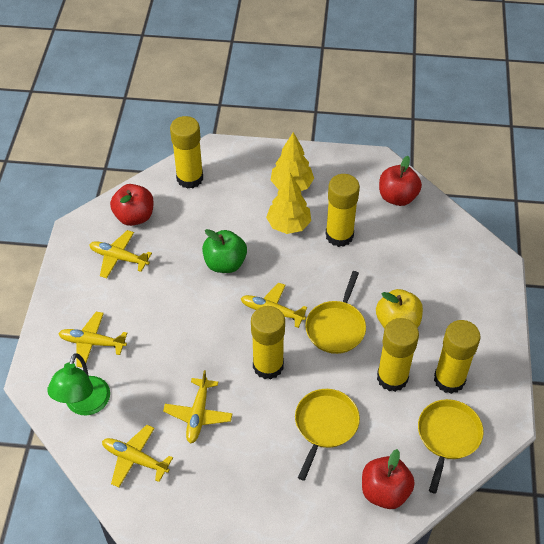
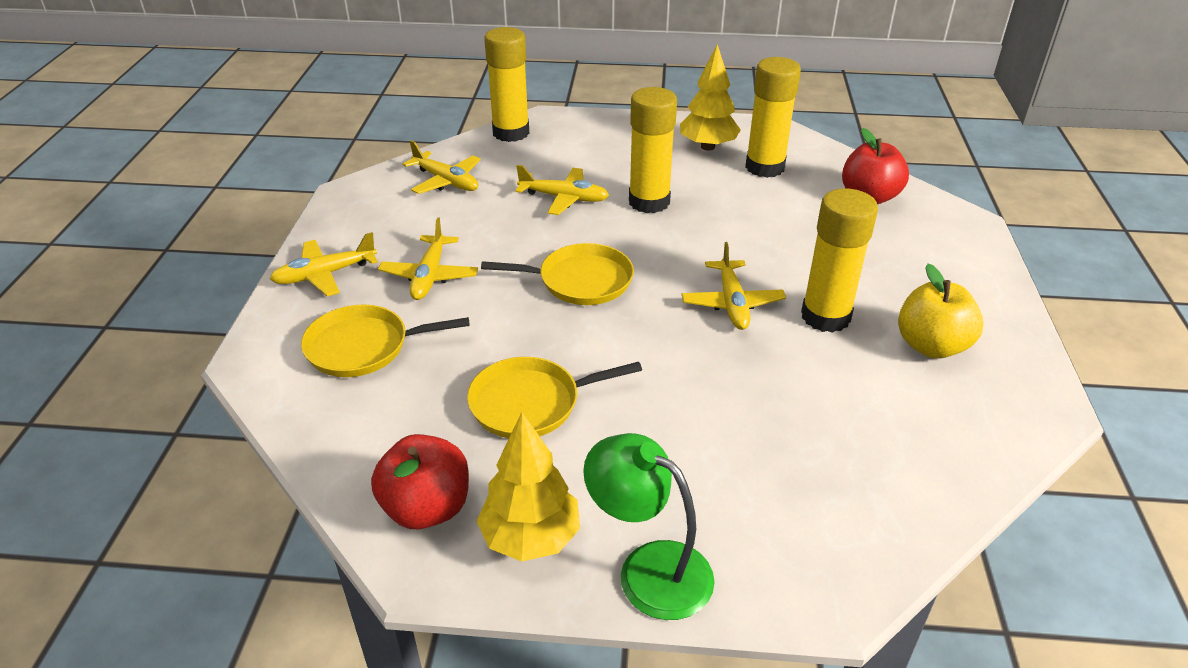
green apple: 1 -> 0
red apple: 3 -> 2
yellow glue stick: 5 -> 4

